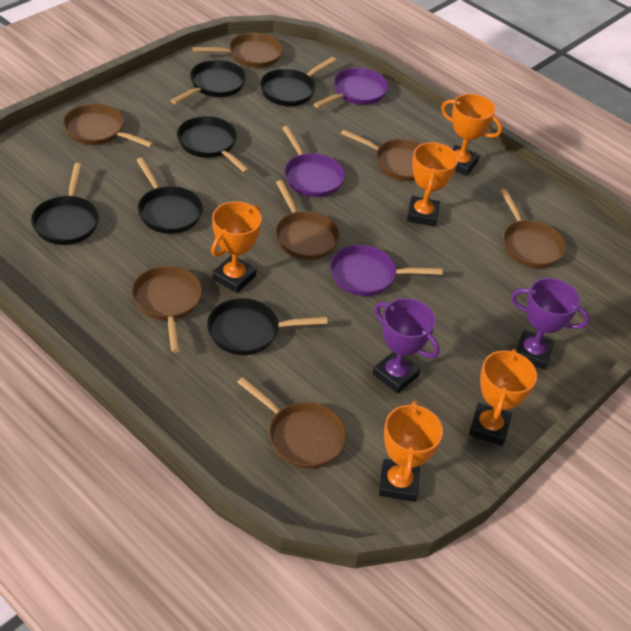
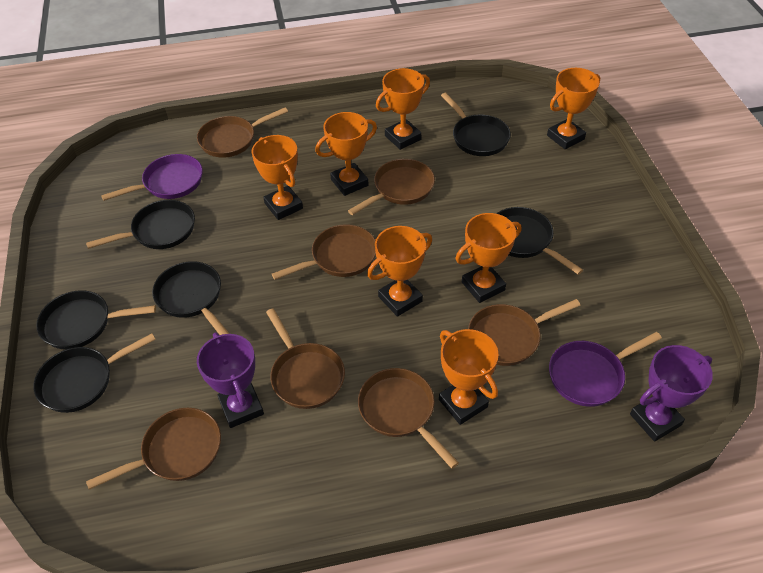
orange trophy: 5 -> 7
purple pan: 3 -> 2

